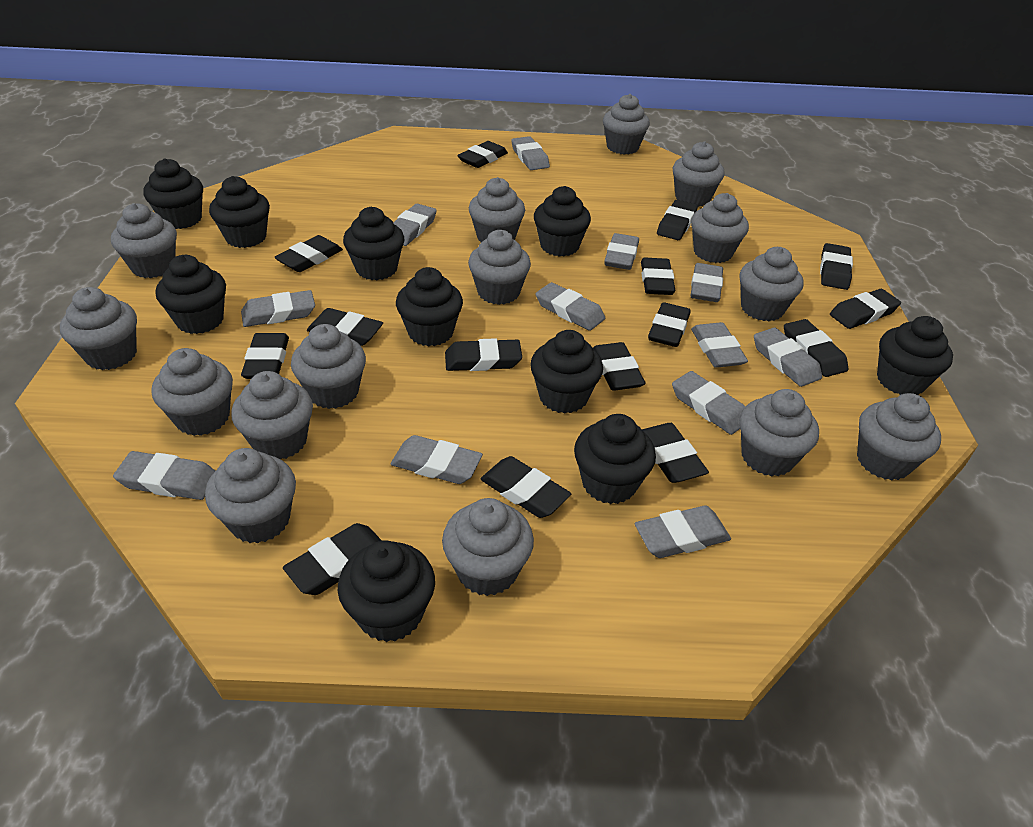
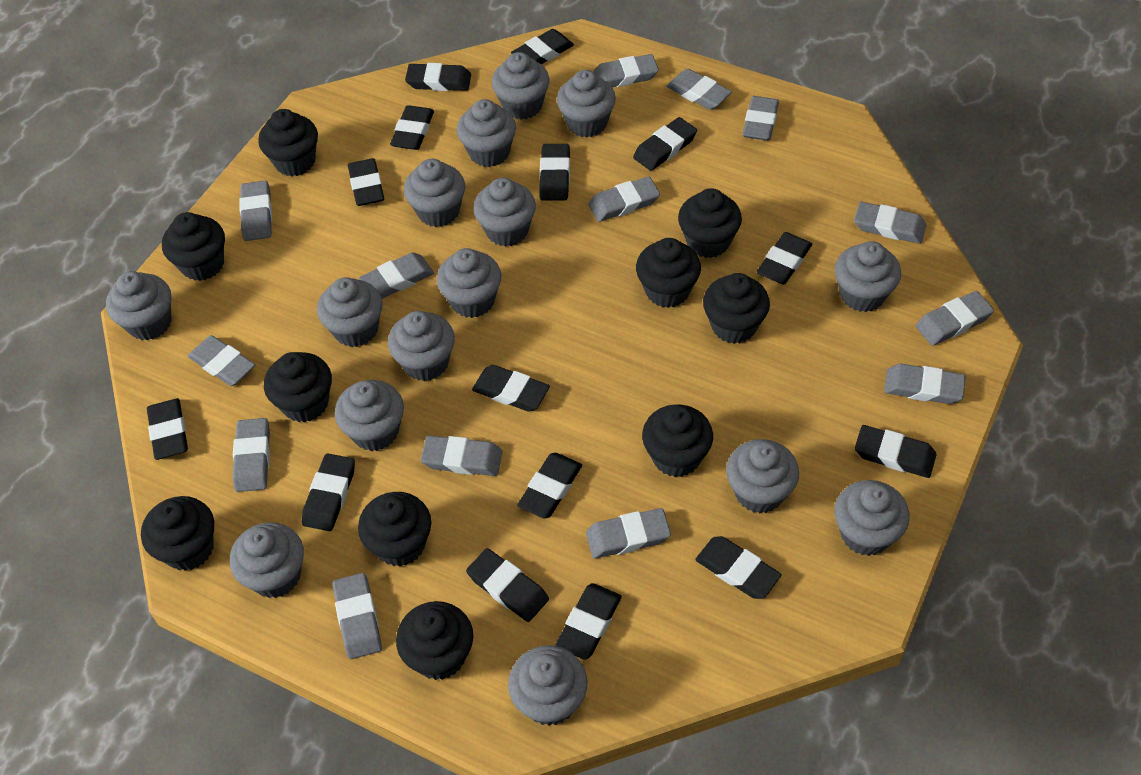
grey eraser: 12 -> 14

